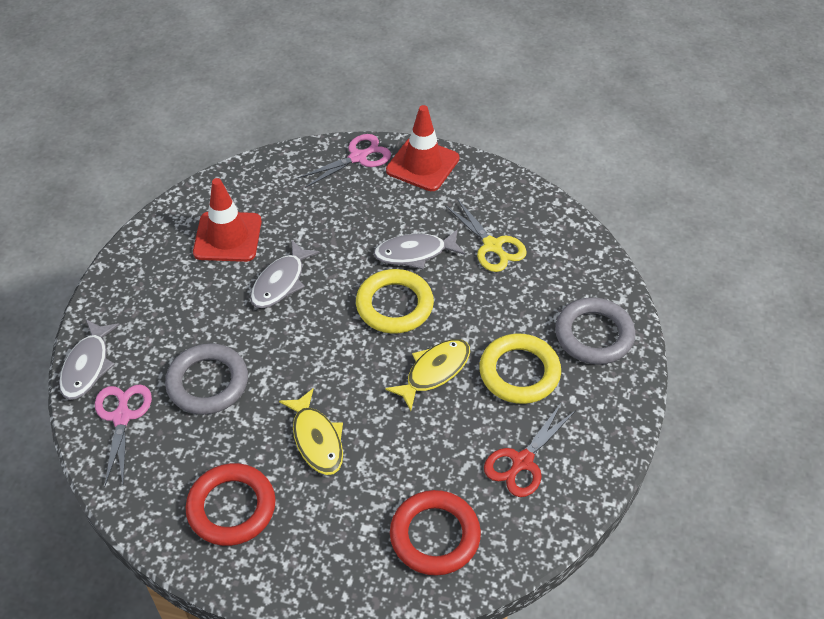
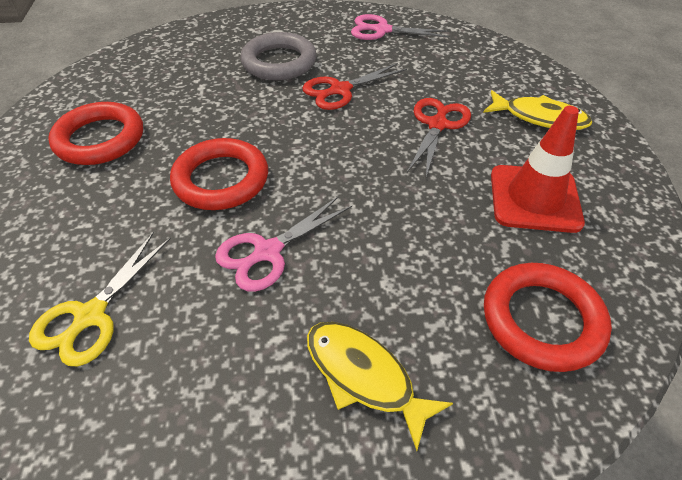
grey fish: 3 -> 0
grey ring: 2 -> 1
red ring: 2 -> 3
red scissors: 1 -> 2
red traffic cone: 2 -> 1
yellow ring: 2 -> 0

